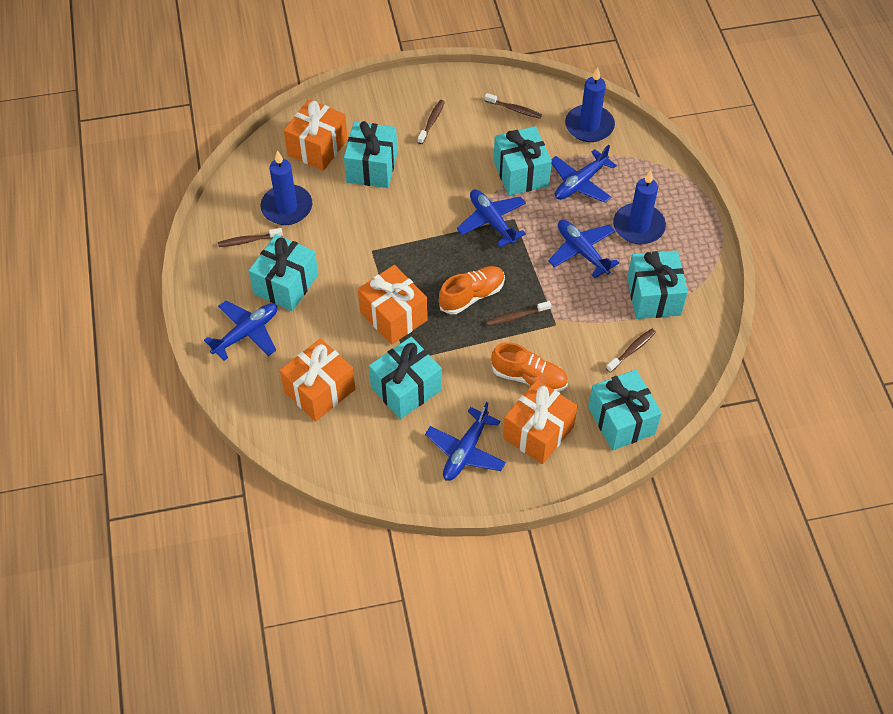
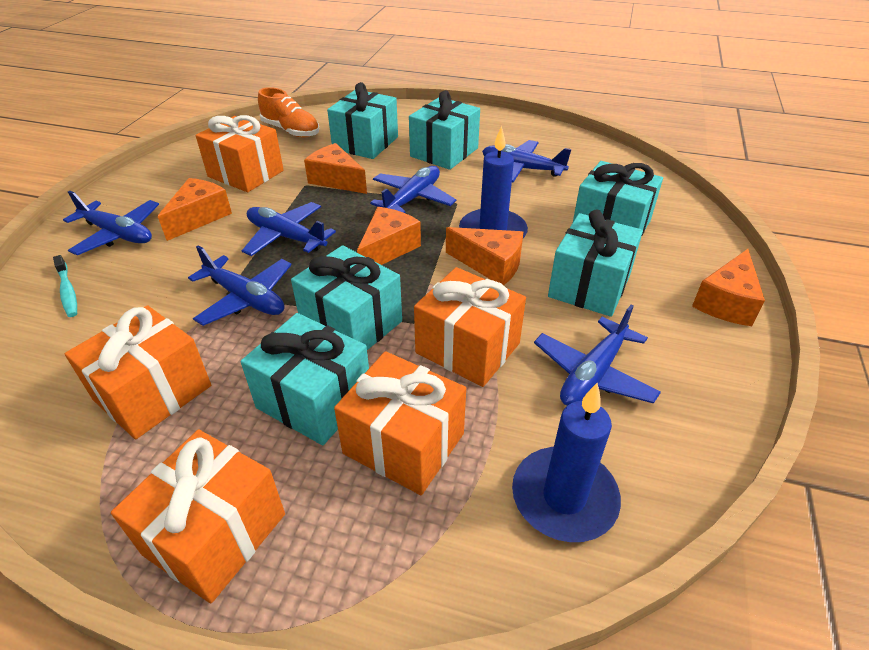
blue candle: 3 -> 2
blue plane: 5 -> 6
brown toothbrush: 5 -> 0
orange cheese: 0 -> 5
orange gift: 4 -> 5
orange shoe: 2 -> 1
turquoise toothbrush: 0 -> 1

